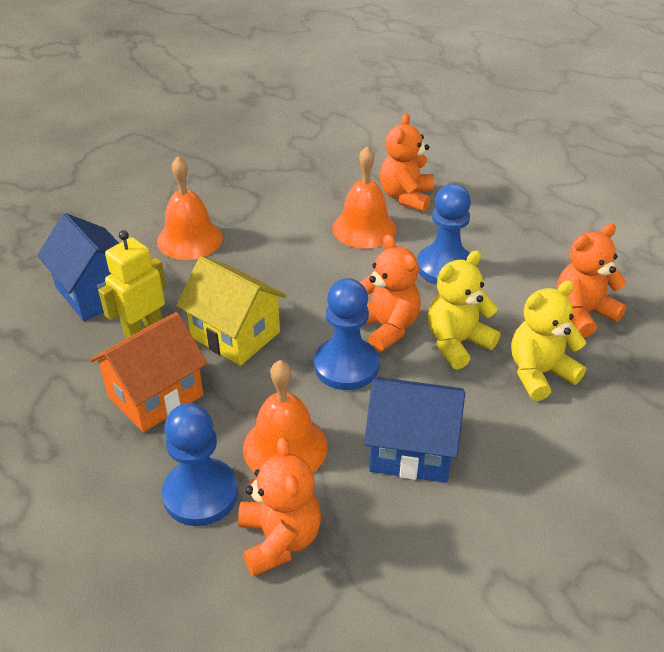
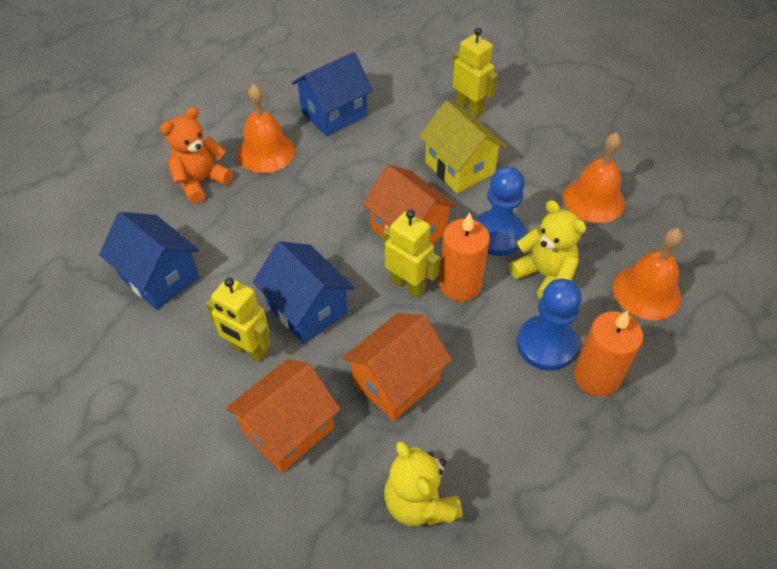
blue house: 2 -> 3
blue pawn: 3 -> 2
orange candle: 0 -> 2
orange house: 1 -> 3
orange teddy bear: 4 -> 1
yellow robot: 1 -> 3

